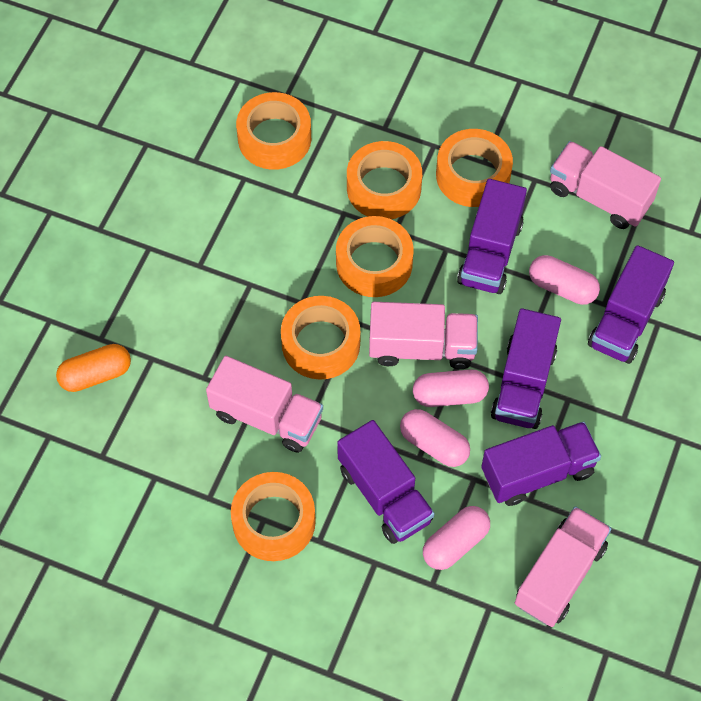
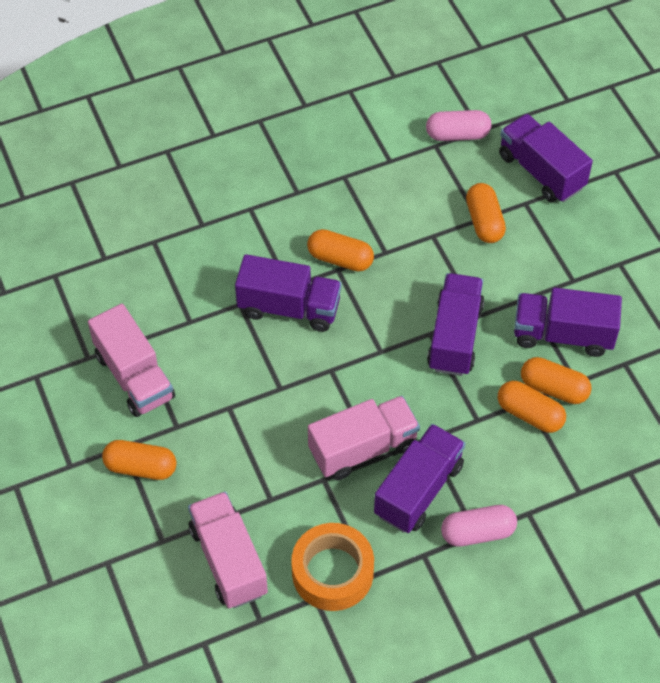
orange capsule: 1 -> 5
orange tape: 6 -> 1
pink capsule: 4 -> 2
pink truck: 4 -> 3

